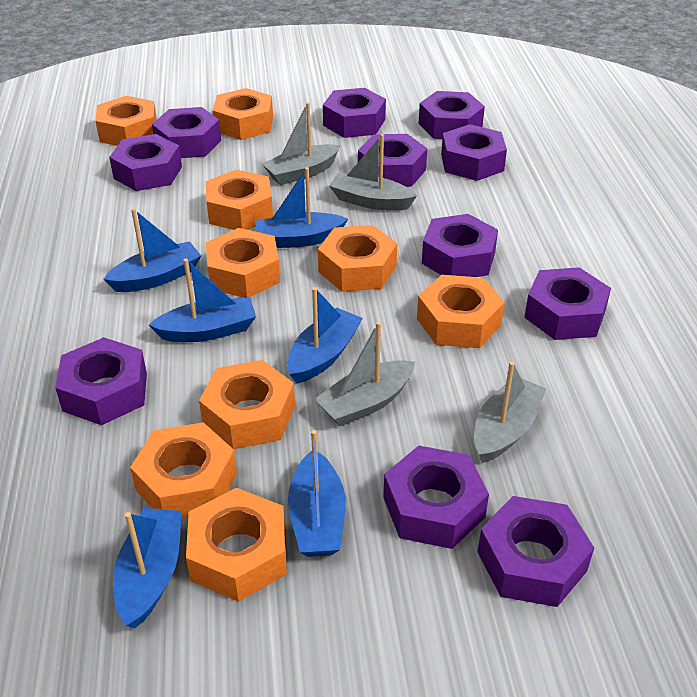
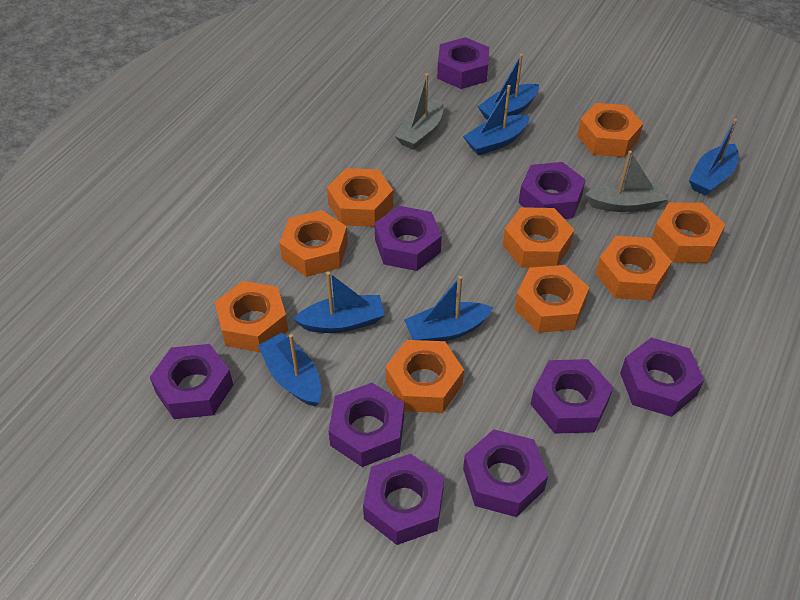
grey boat: 4 -> 2
purple nut: 11 -> 9

